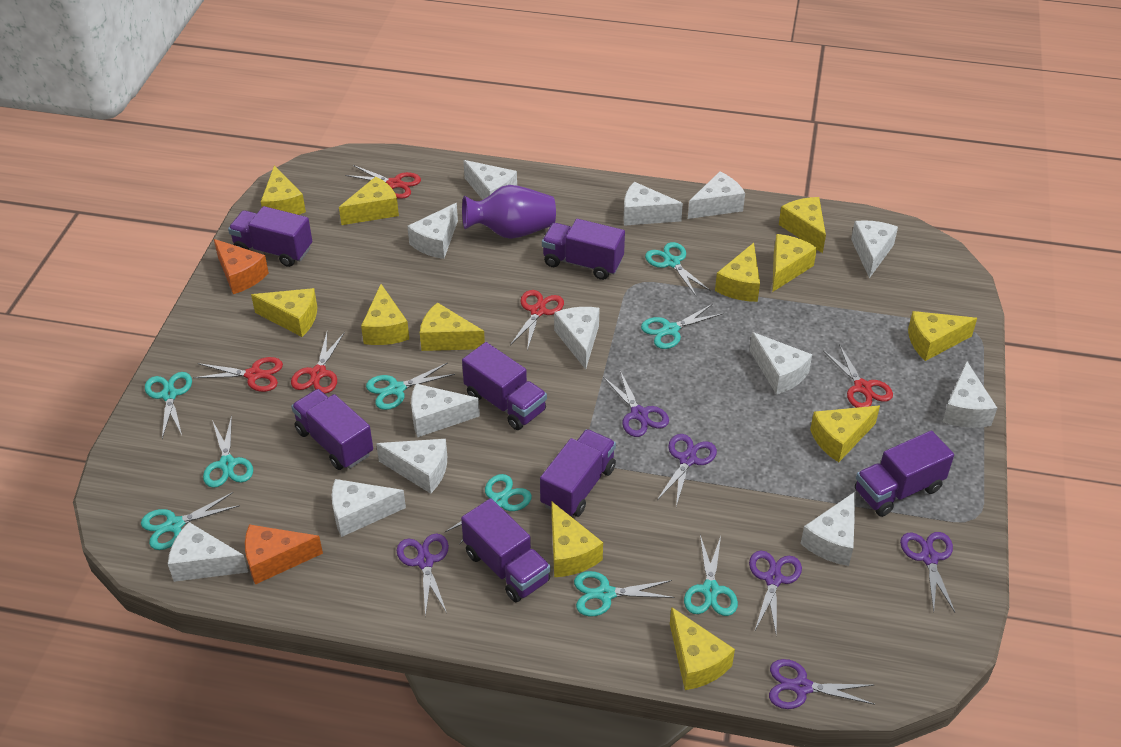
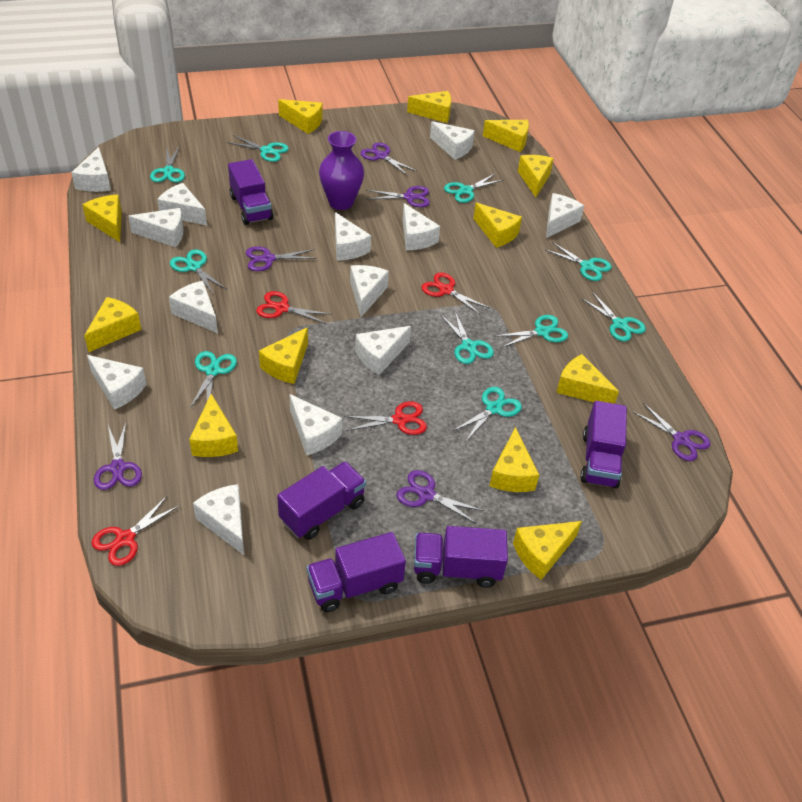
orange cheese: 2 -> 0
purple truck: 7 -> 5
red scissors: 5 -> 4
turquoise scissors: 9 -> 10

